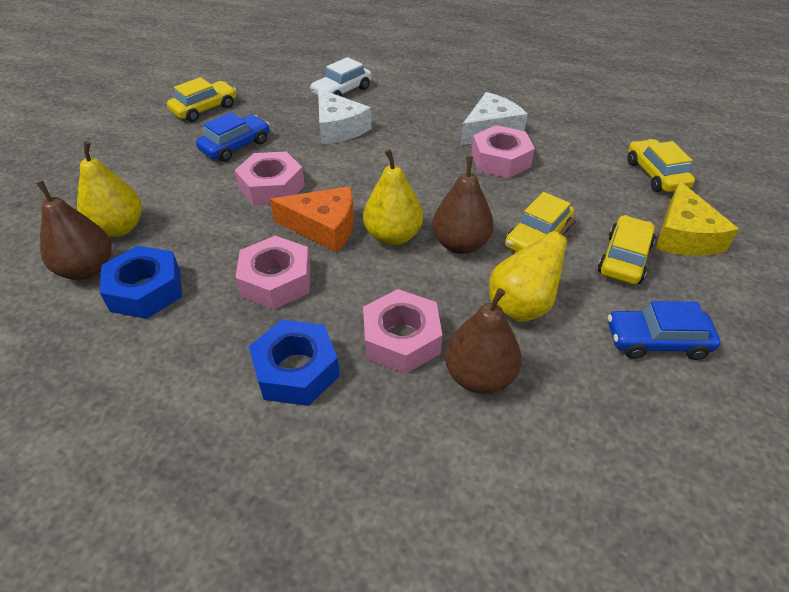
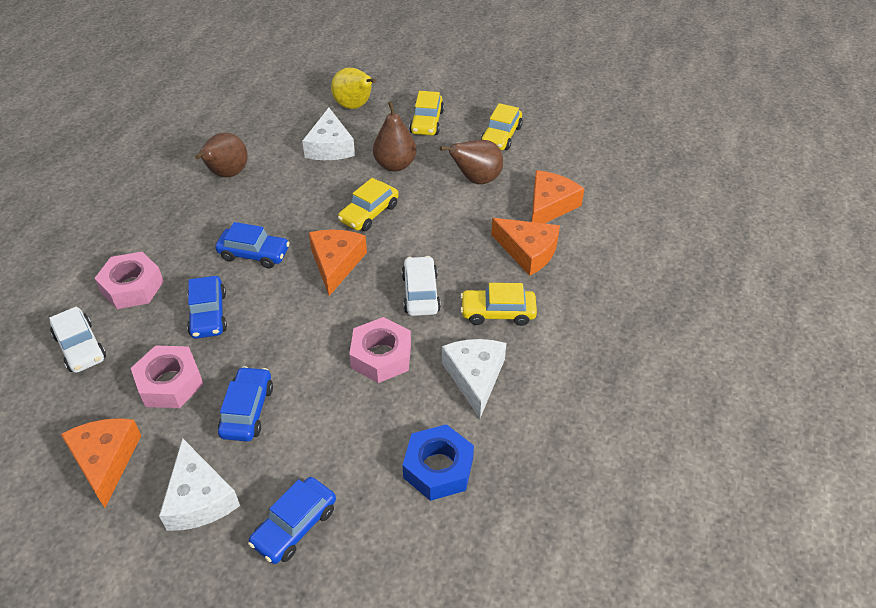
blue car: 2 -> 4
blue nut: 2 -> 1
orange cheese: 1 -> 4
pink nut: 4 -> 3
white car: 1 -> 2
white cheese: 2 -> 3
yellow cheese: 1 -> 0
yellow pear: 3 -> 1

